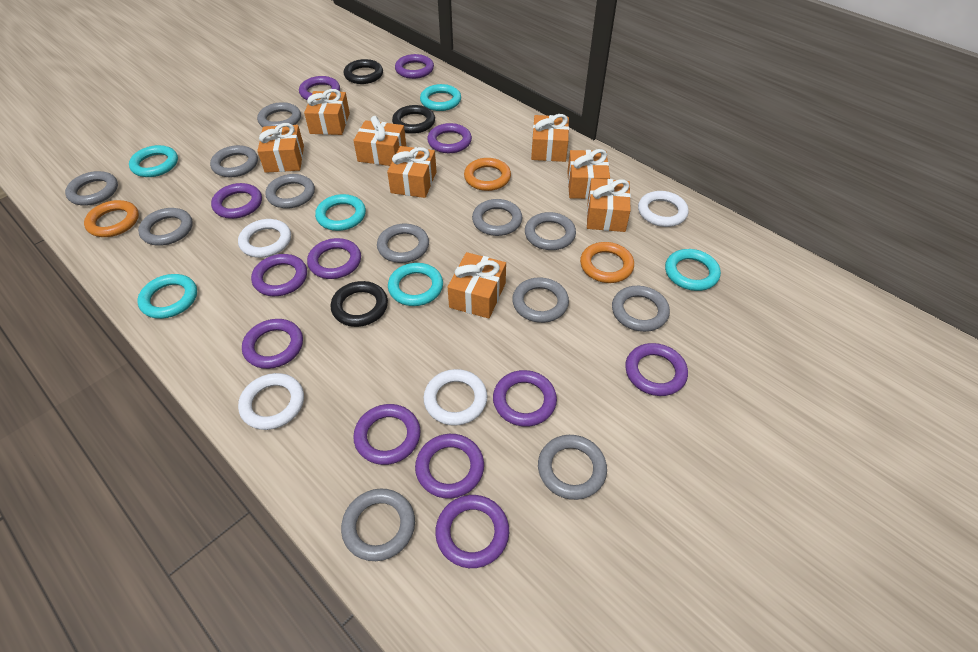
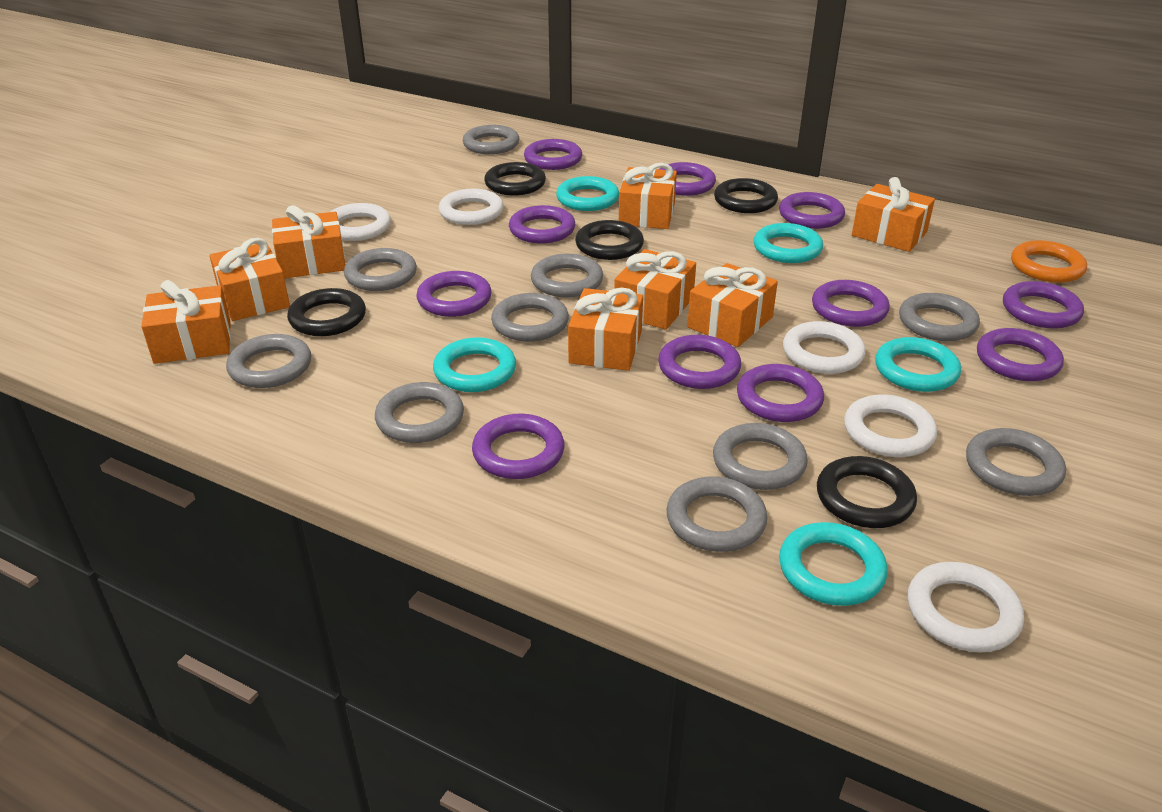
black ring: 3 -> 5
grey ring: 12 -> 10
orange ring: 3 -> 1
purple ring: 12 -> 11
turquoise ring: 6 -> 5
white ring: 4 -> 5

